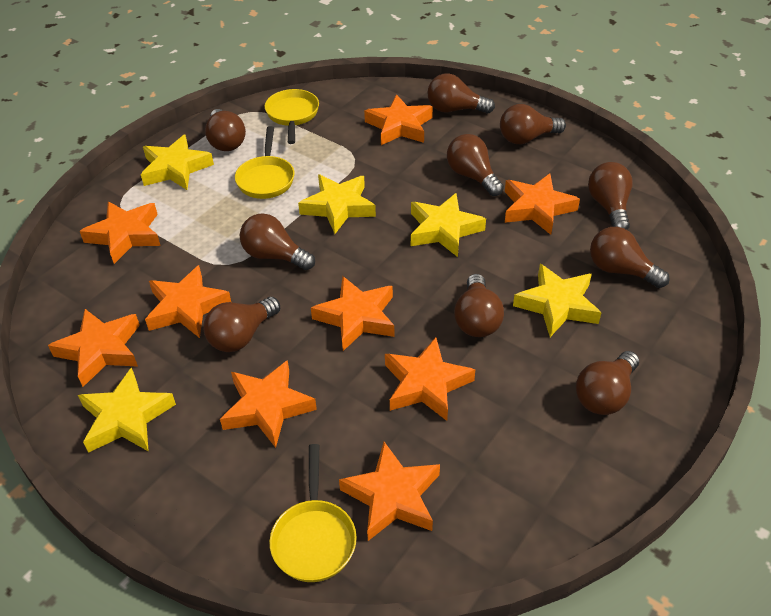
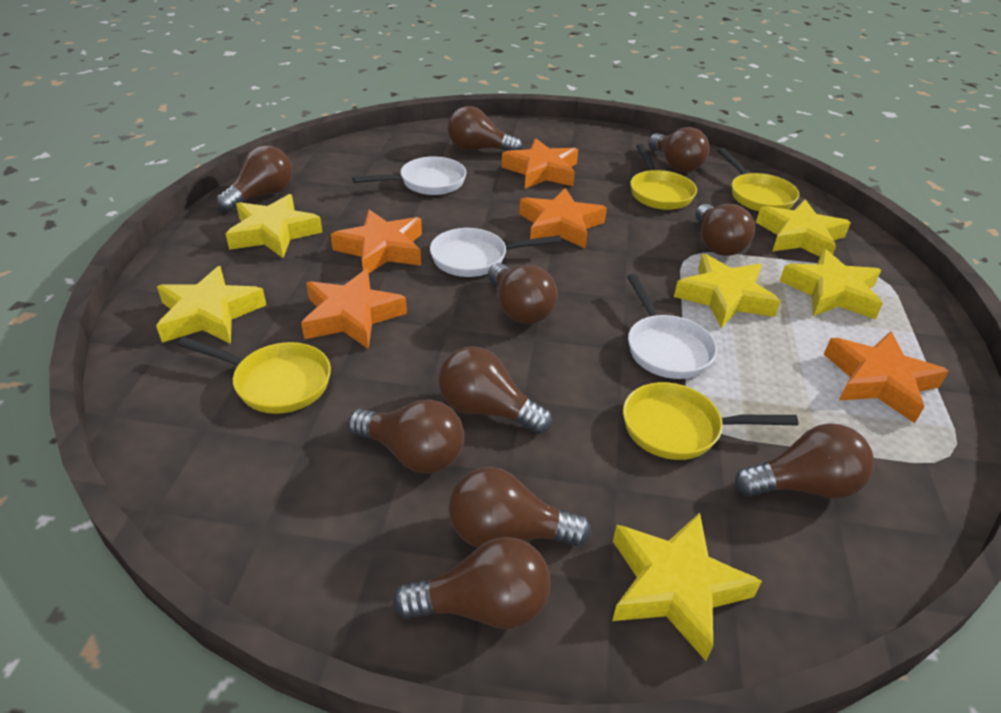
orange star: 9 -> 5
white pan: 0 -> 3
yellow pan: 3 -> 4
yellow star: 5 -> 6

